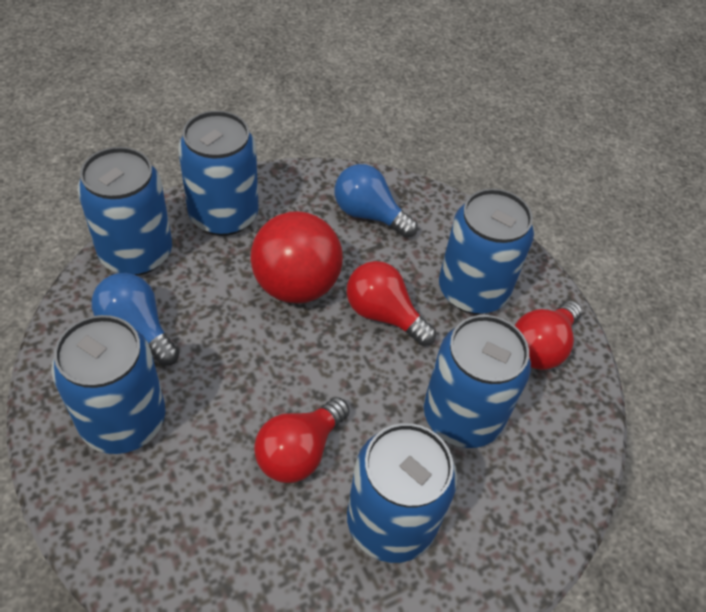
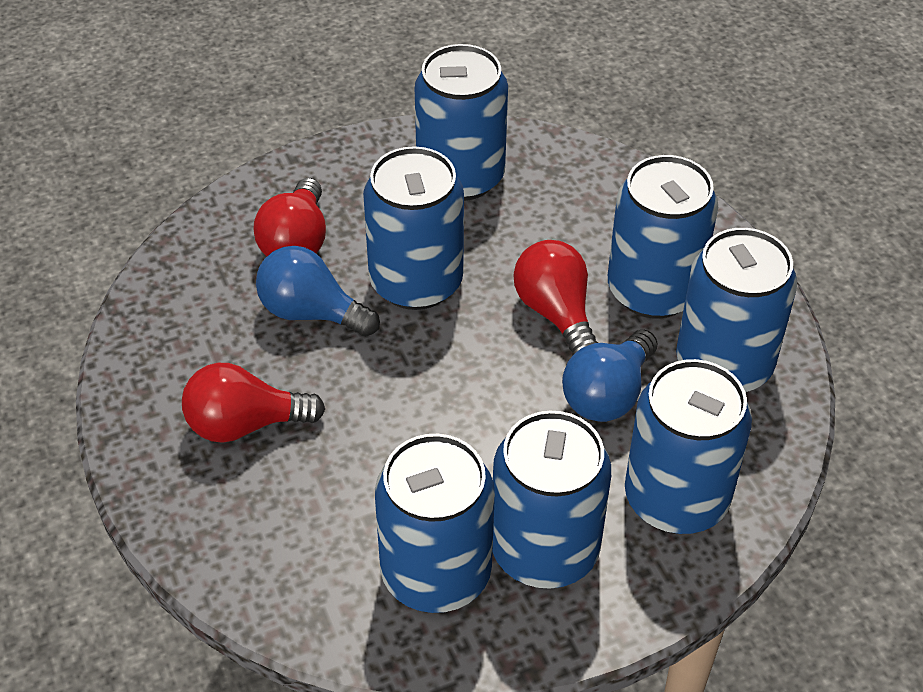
blue can: 6 -> 7
red ball: 1 -> 0

